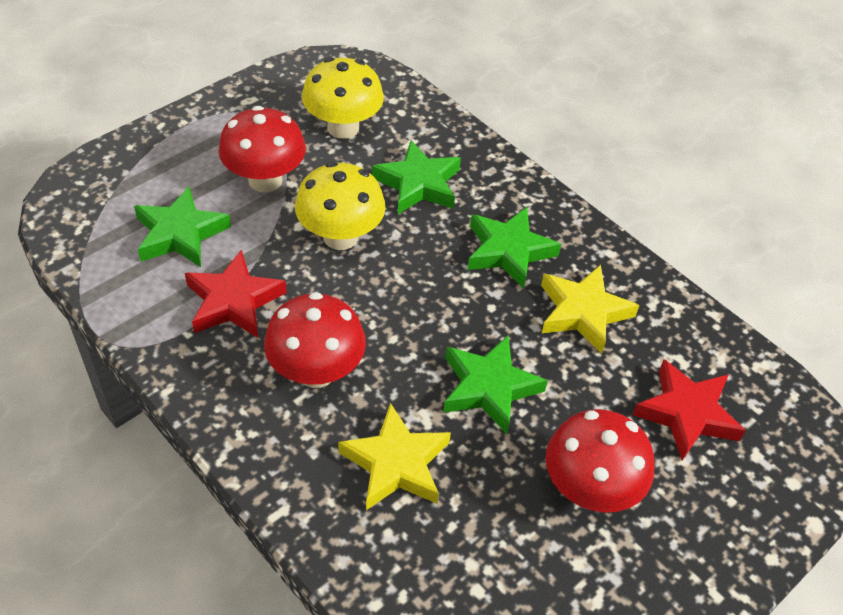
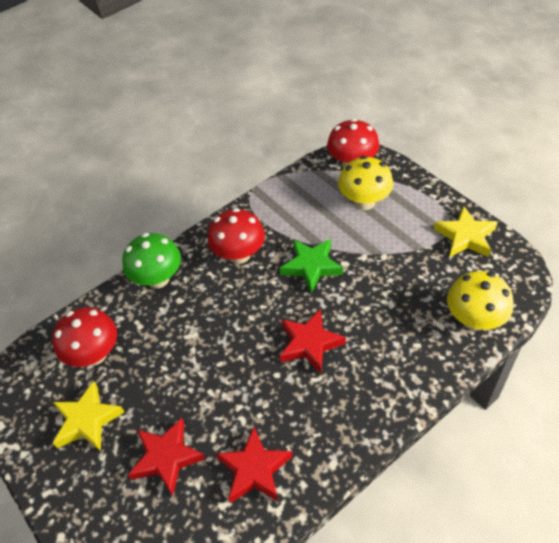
green mushroom: 0 -> 1
green star: 4 -> 1
red star: 2 -> 3

